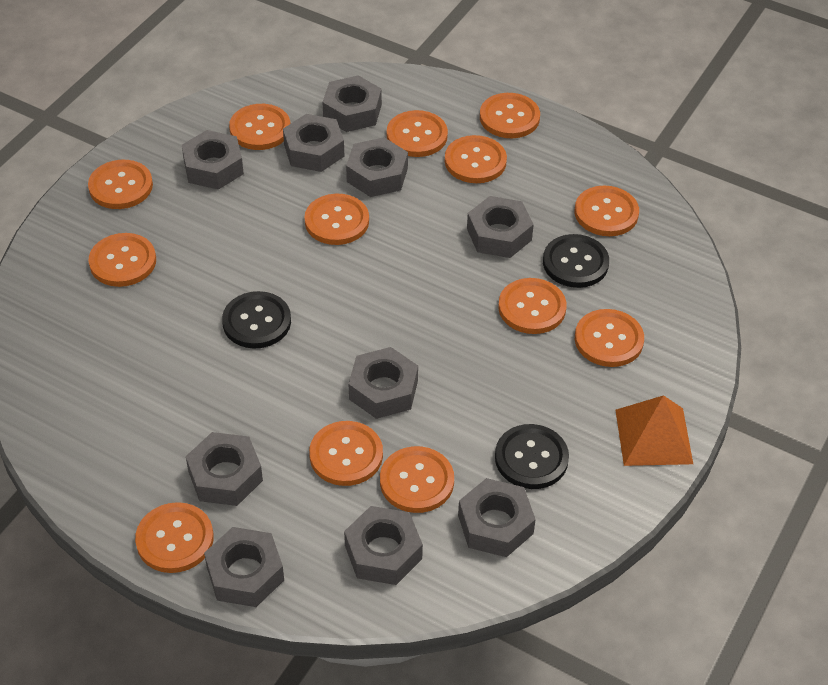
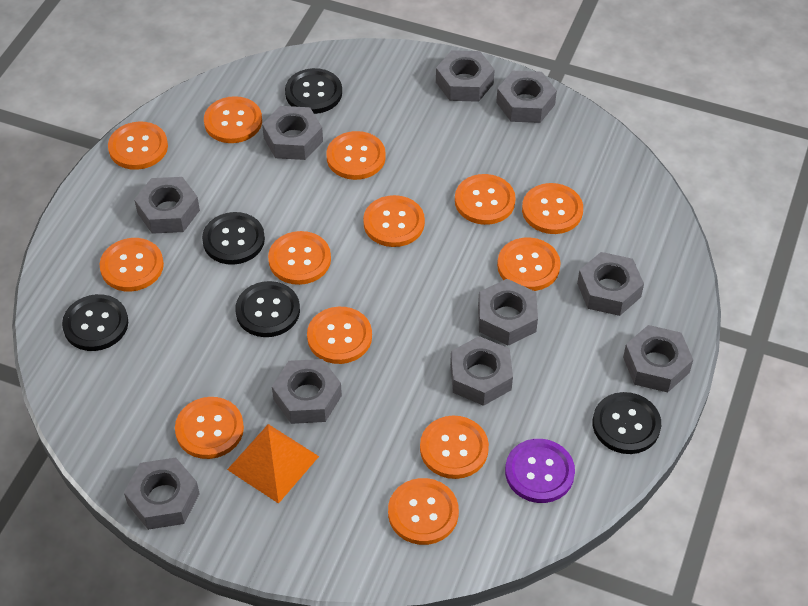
black button: 3 -> 5
purple button: 0 -> 1

